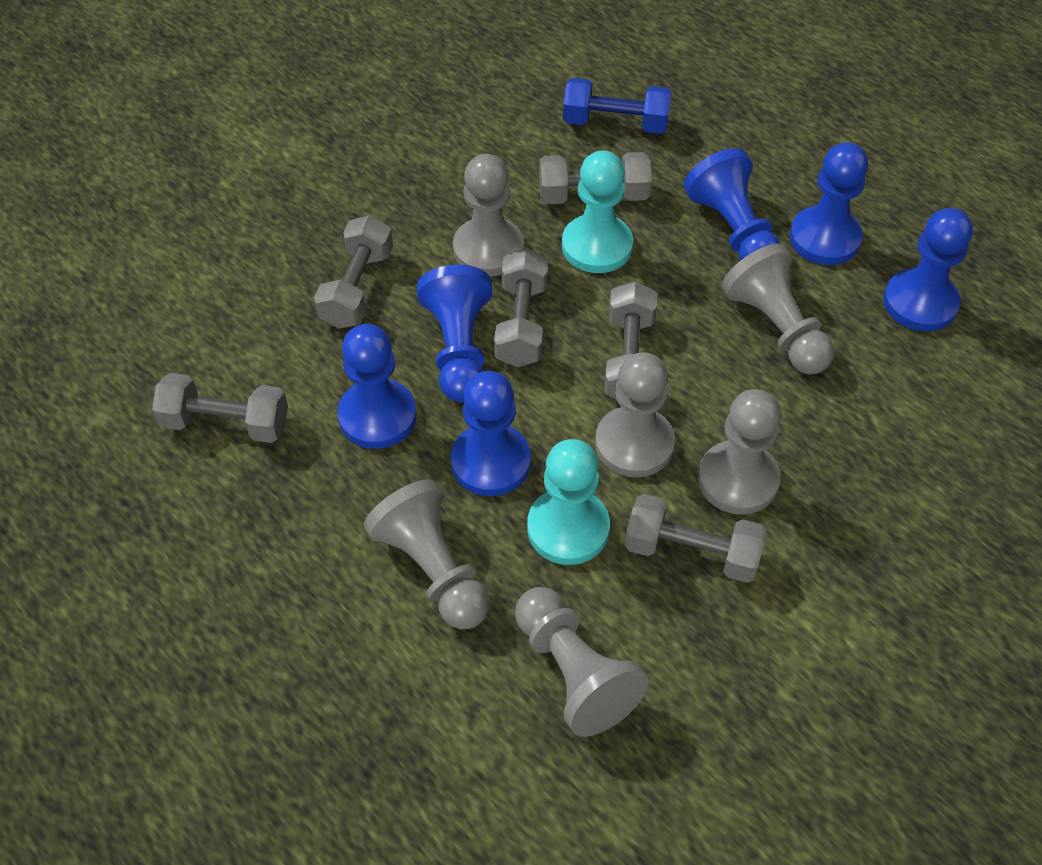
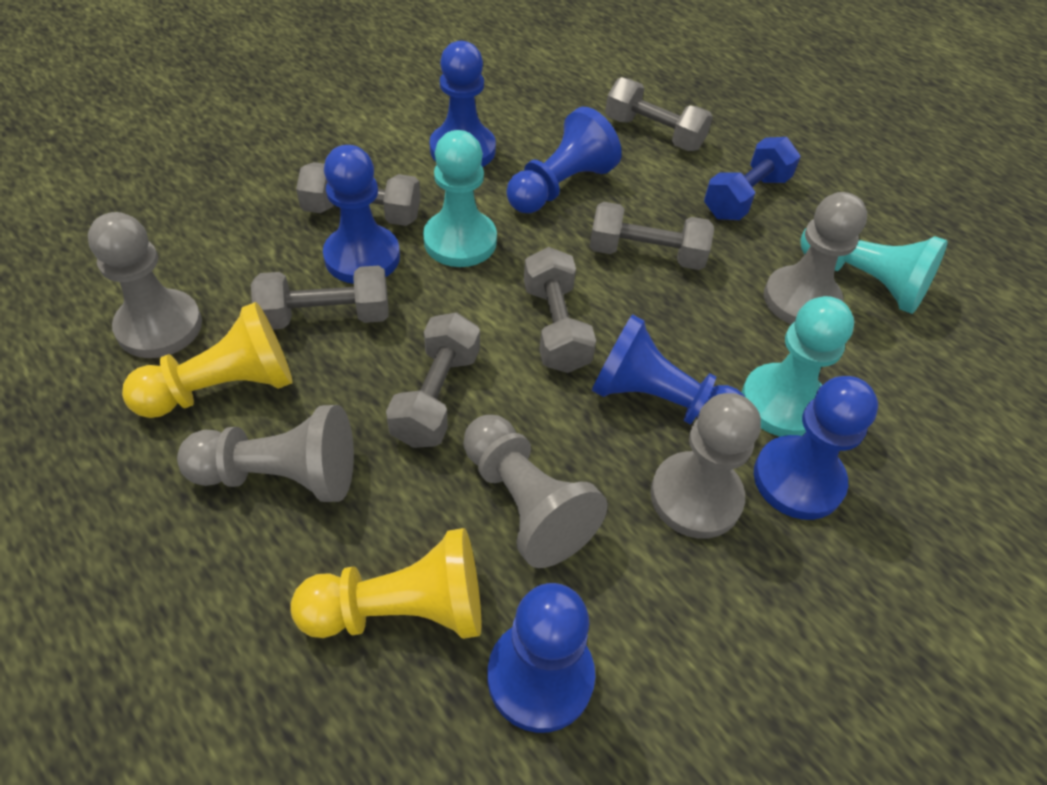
grey pawn: 6 -> 5
turquoise pawn: 2 -> 3
yellow pawn: 0 -> 2

